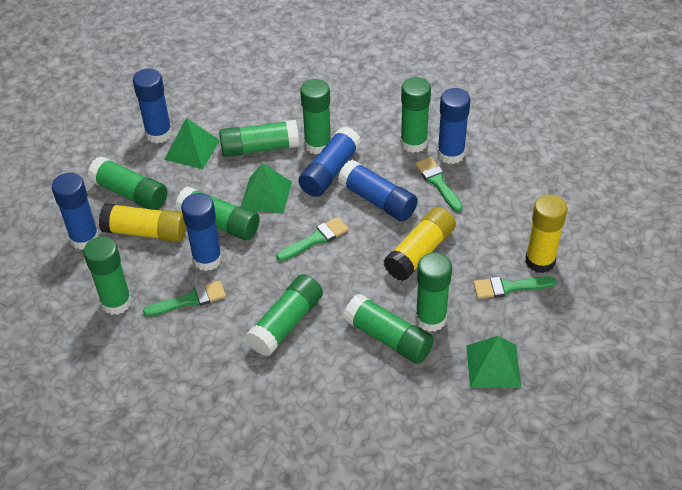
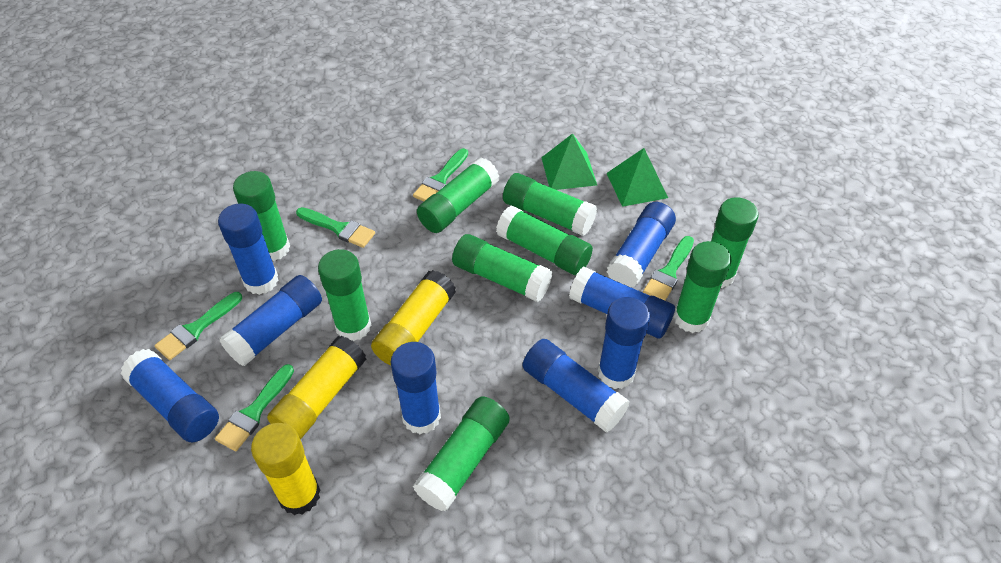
blue glue stick: 6 -> 8
green brush: 4 -> 5
green pyramid: 3 -> 2

